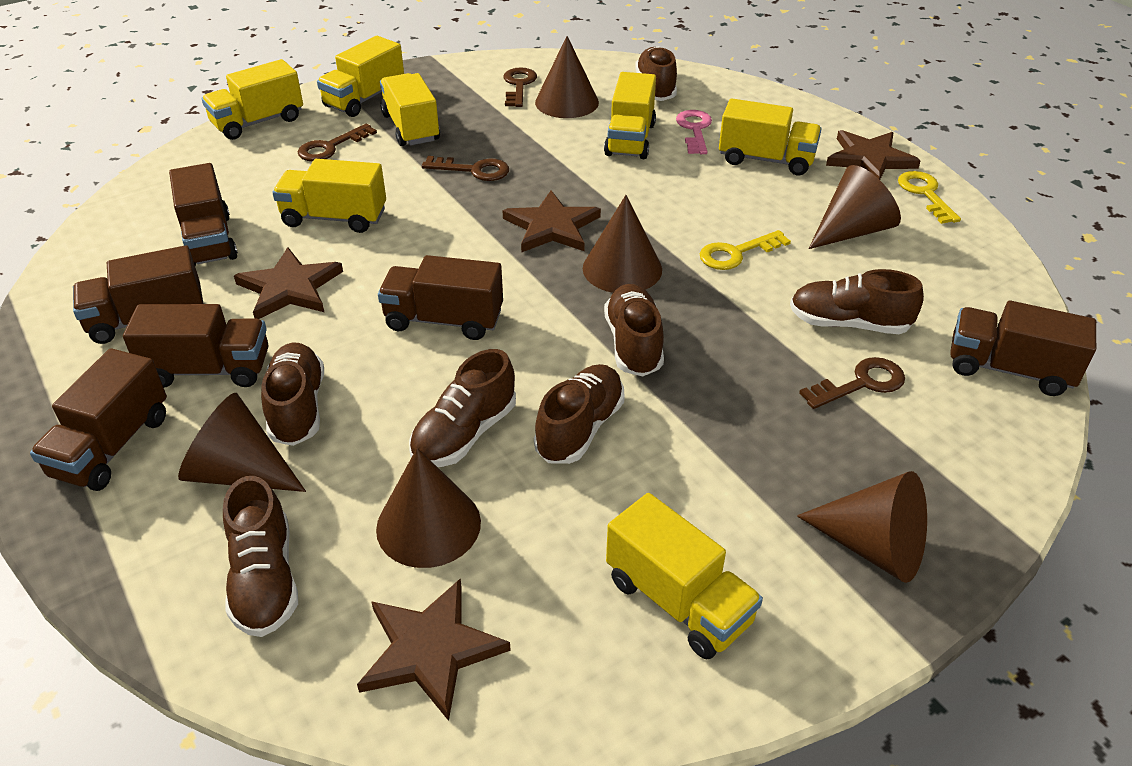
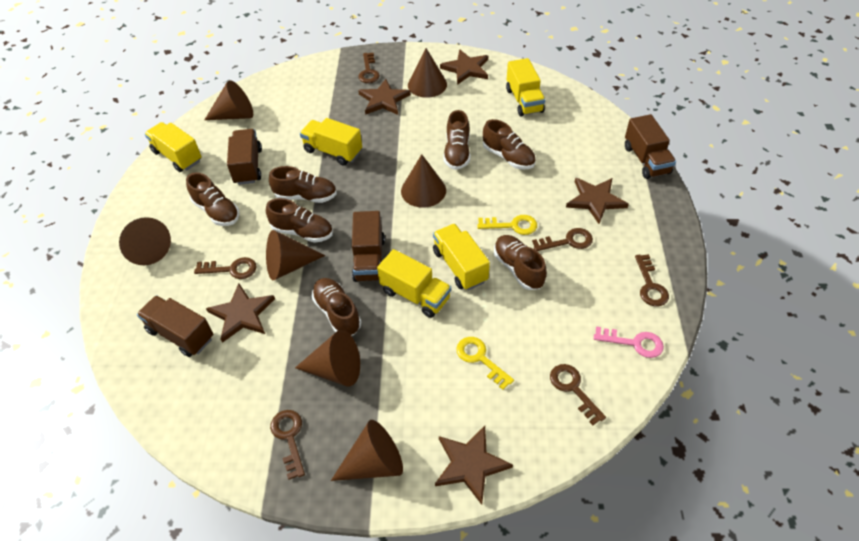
brown cone: 6 -> 7
brown key: 4 -> 6
brown star: 4 -> 5
brown truck: 6 -> 4
yellow truck: 7 -> 5

